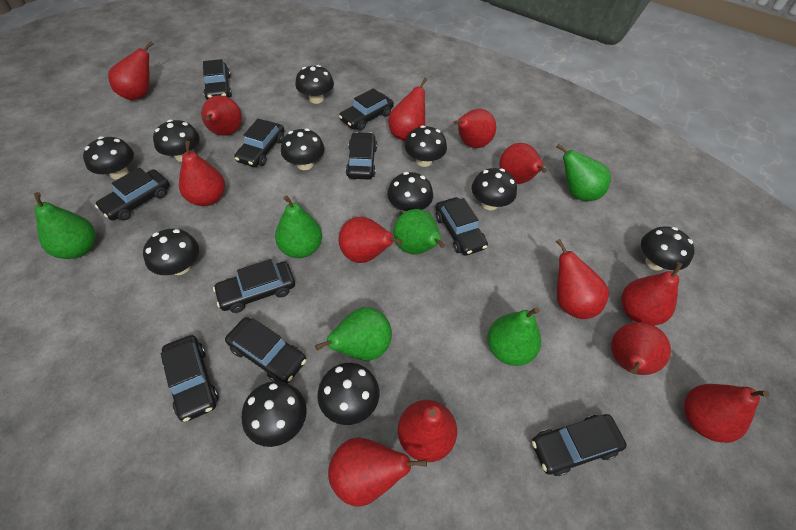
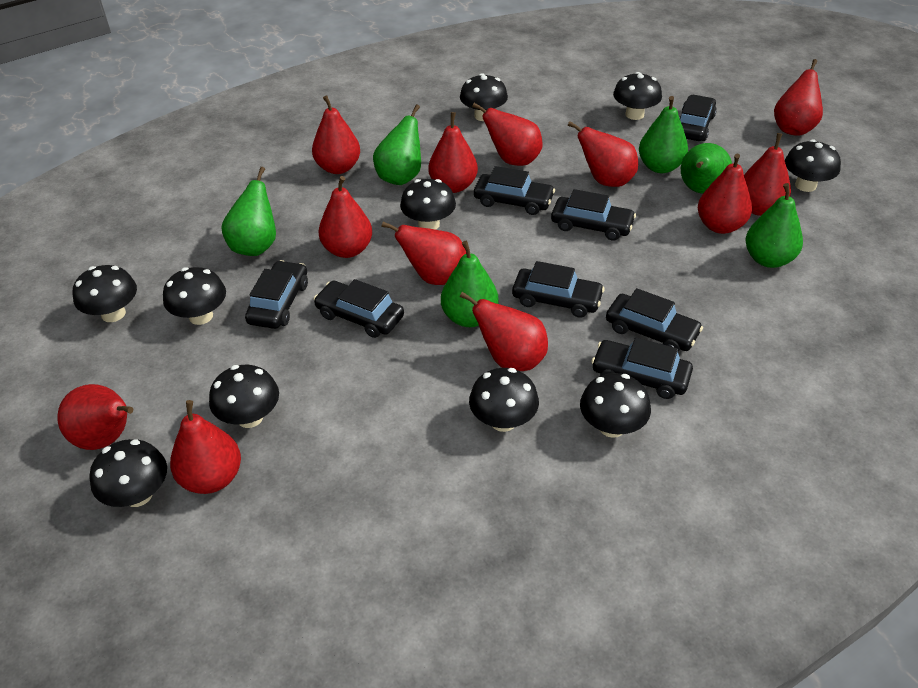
black car: 10 -> 8
black mushroom: 11 -> 10
red pear: 13 -> 12

